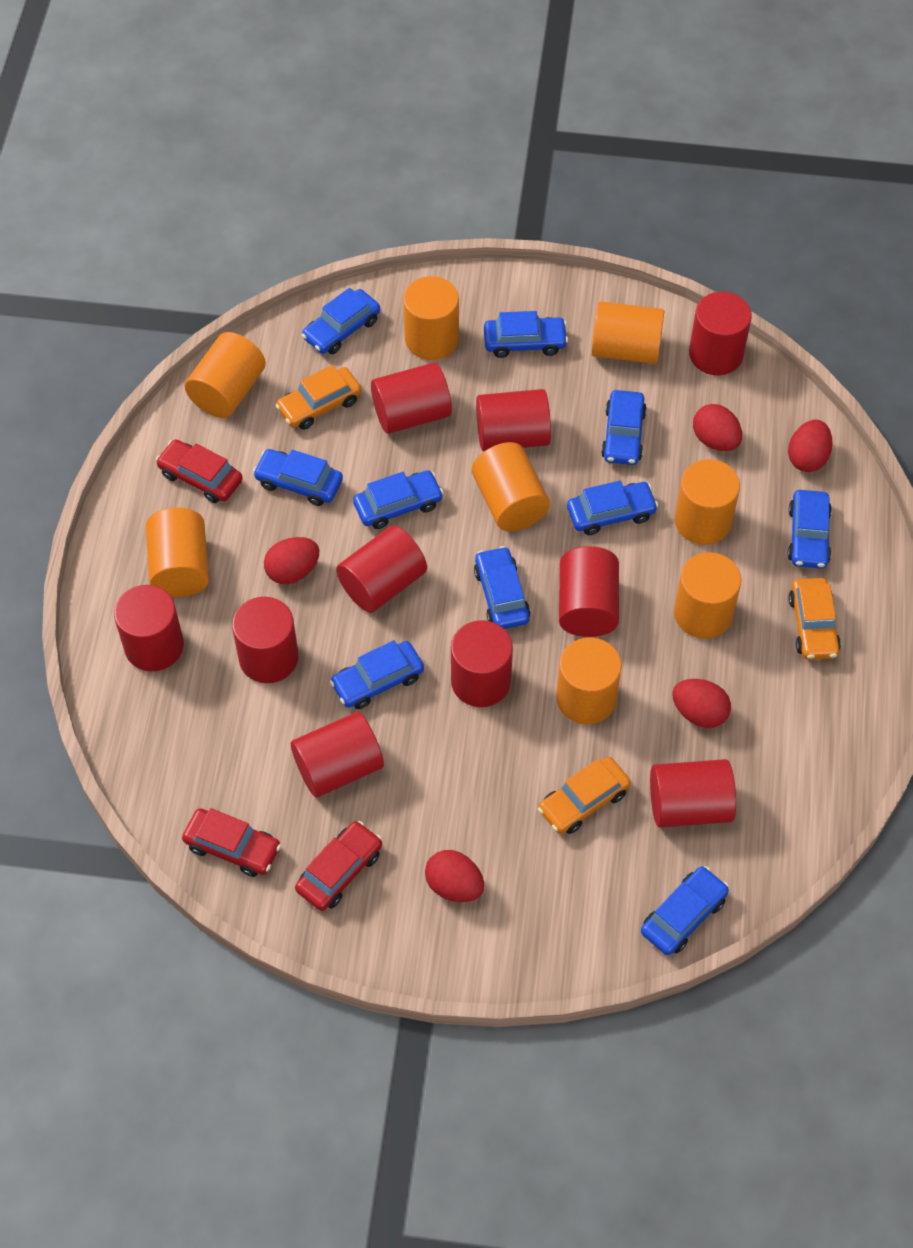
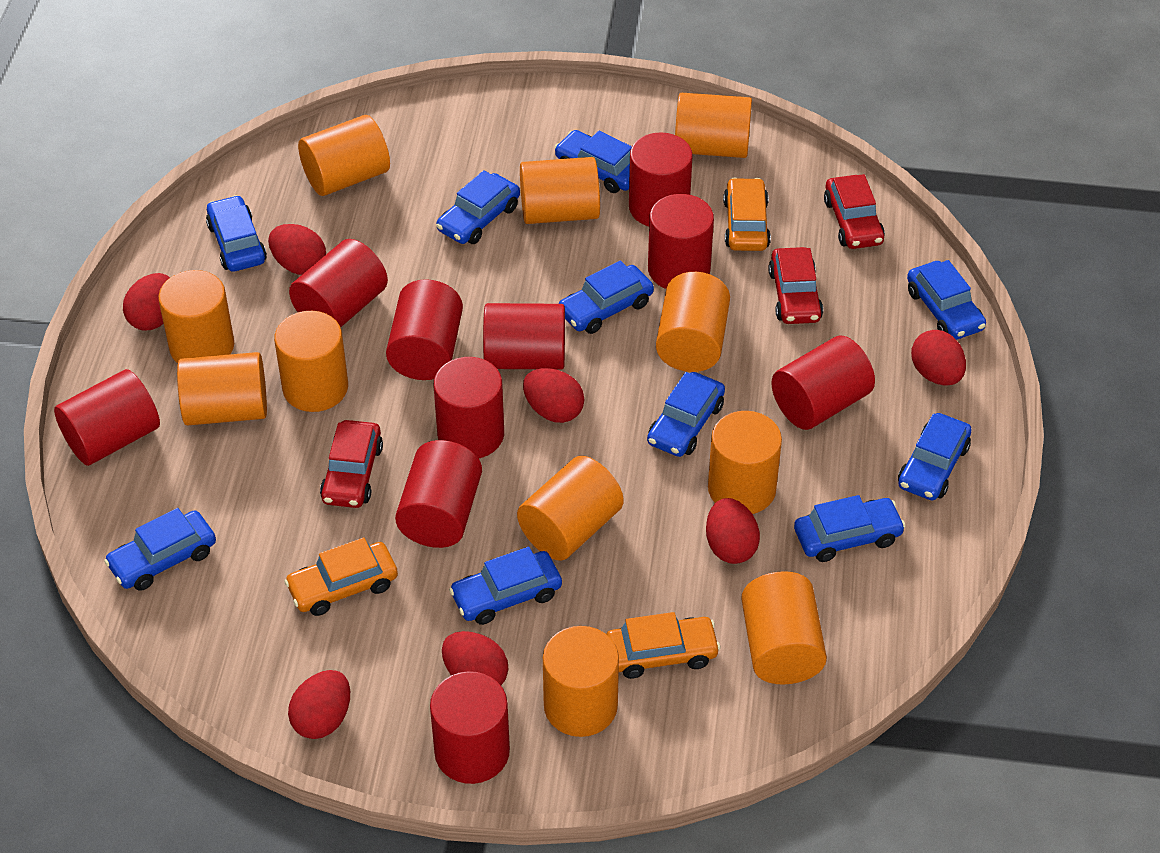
orange cylinder: 8 -> 11
red egg: 5 -> 7

